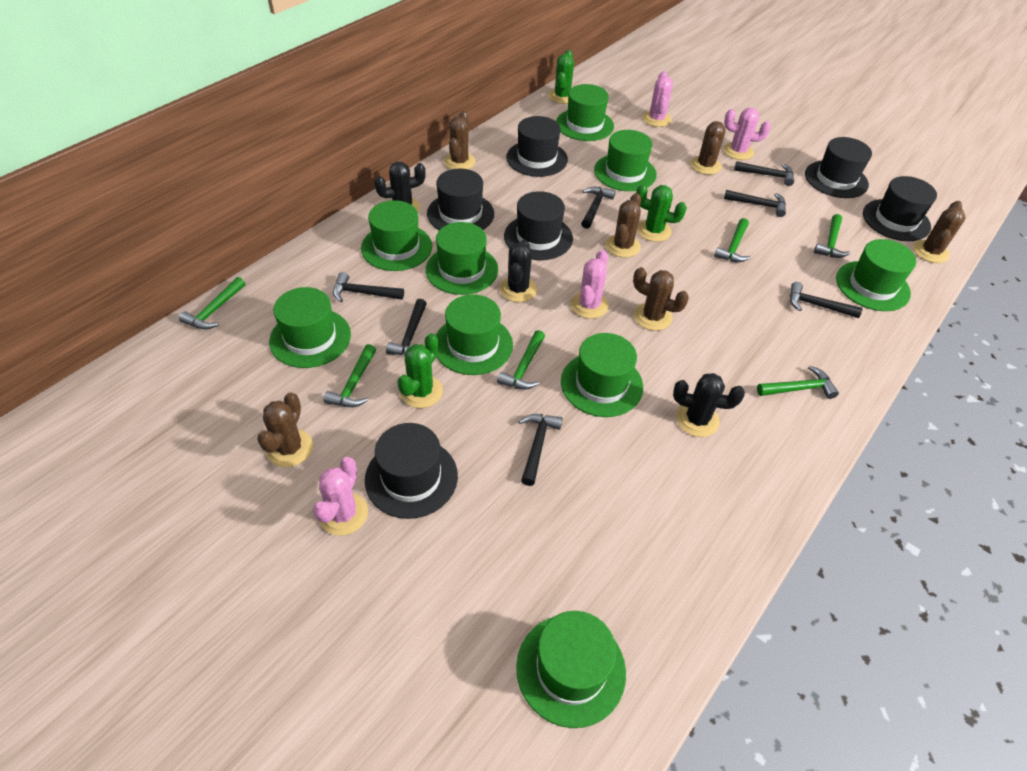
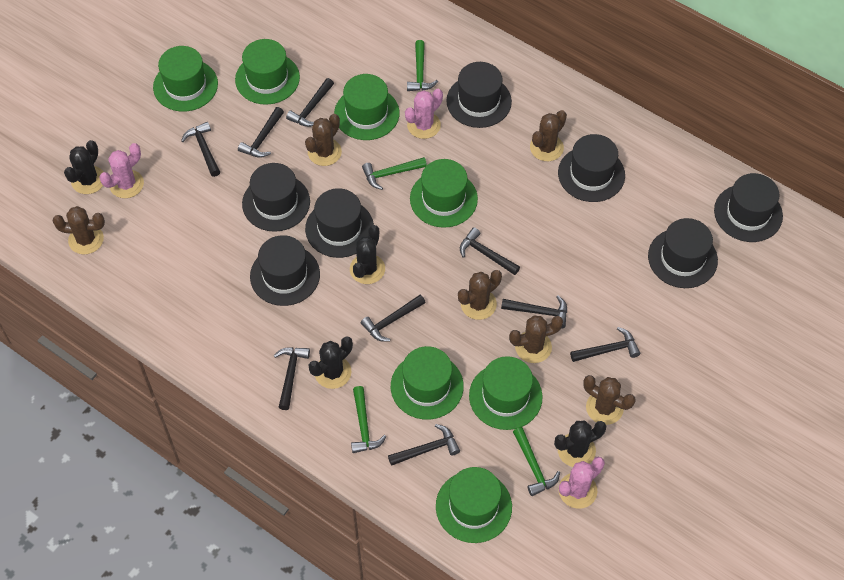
black cactus: 3 -> 4
black hammer: 7 -> 9
black hat: 6 -> 7
green cactus: 3 -> 0
green hammer: 6 -> 4
green hat: 9 -> 7
pink cactus: 4 -> 3

